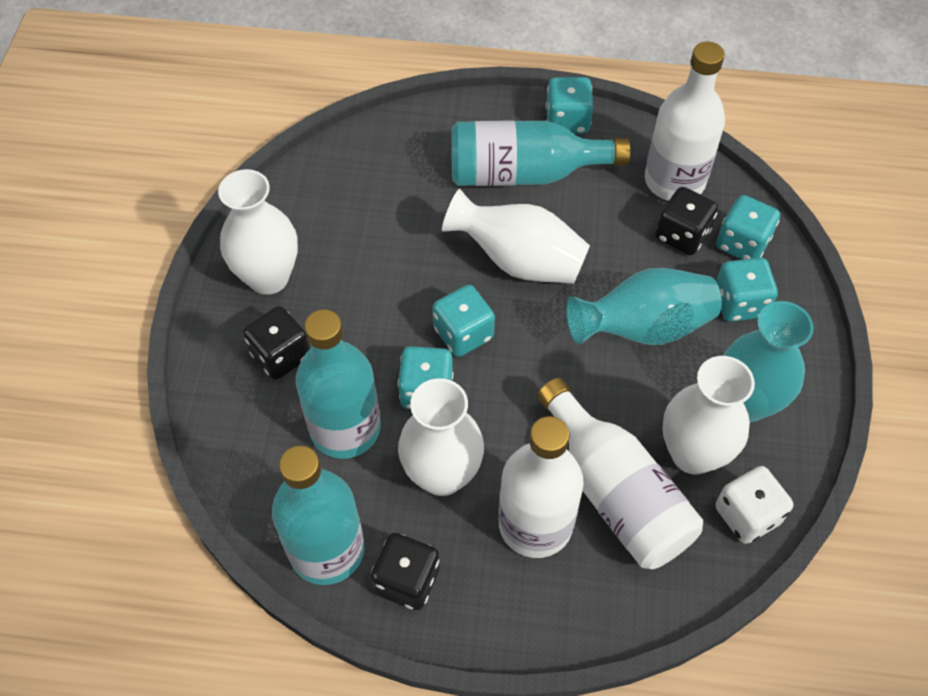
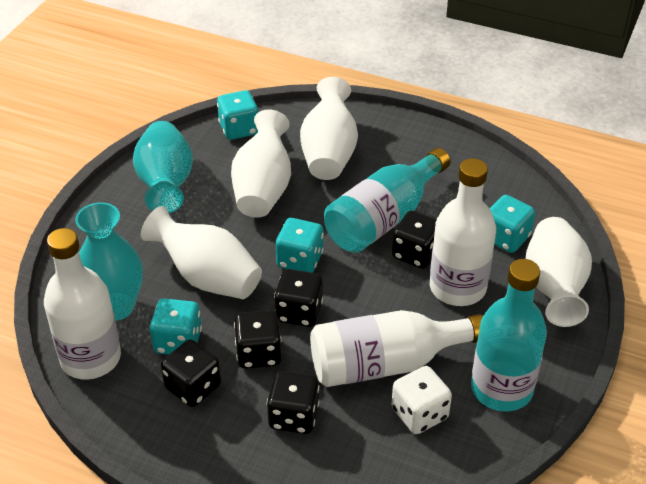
black dice: 3 -> 5
turquoise bottle: 3 -> 2
turquoise dice: 5 -> 4

